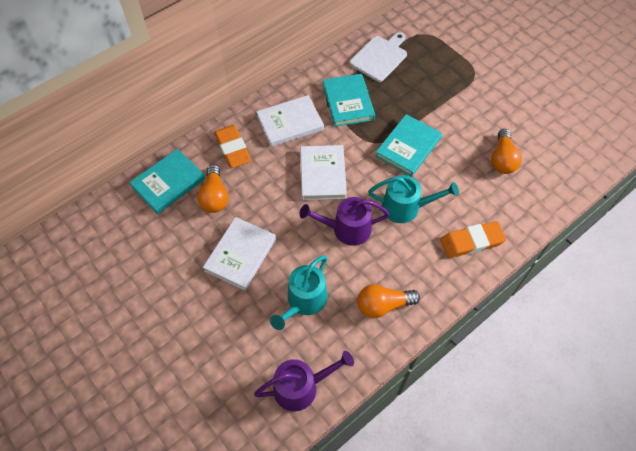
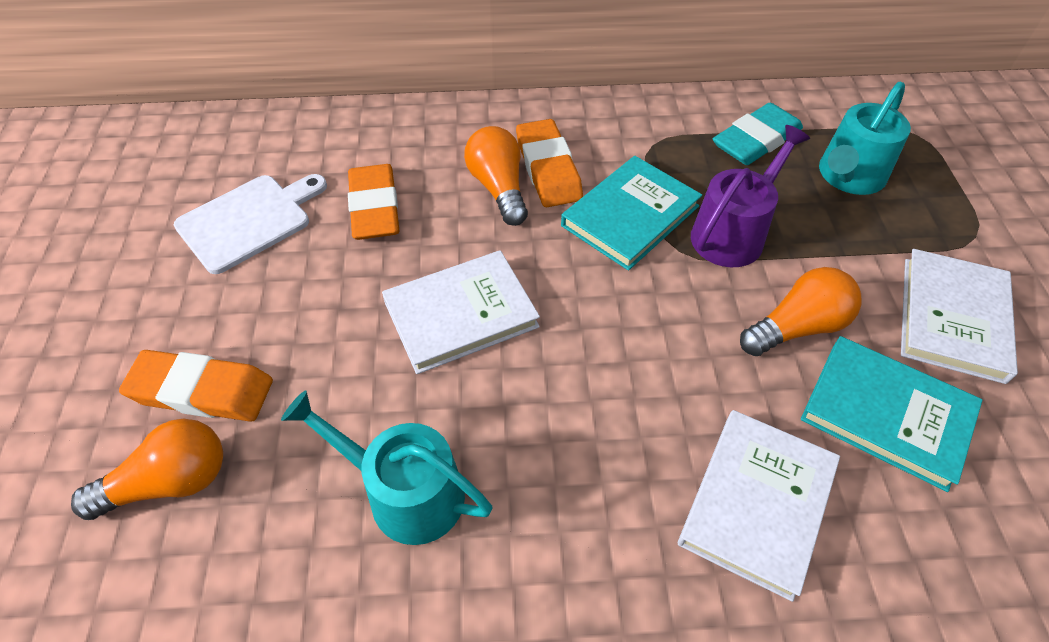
orange eraser: 2 -> 3
purple watering can: 2 -> 1
turquoise book: 3 -> 2
turquoise eraser: 0 -> 1

